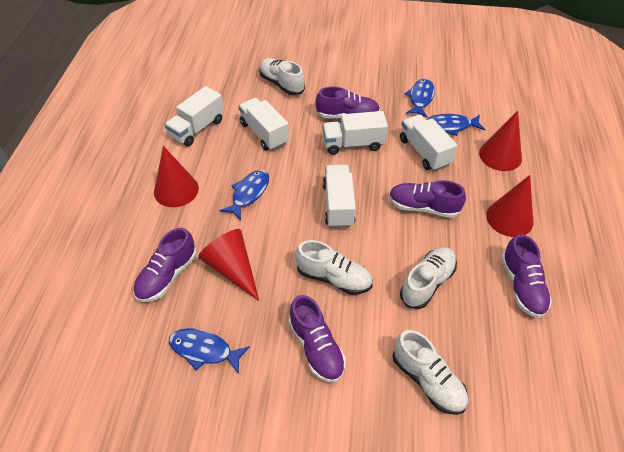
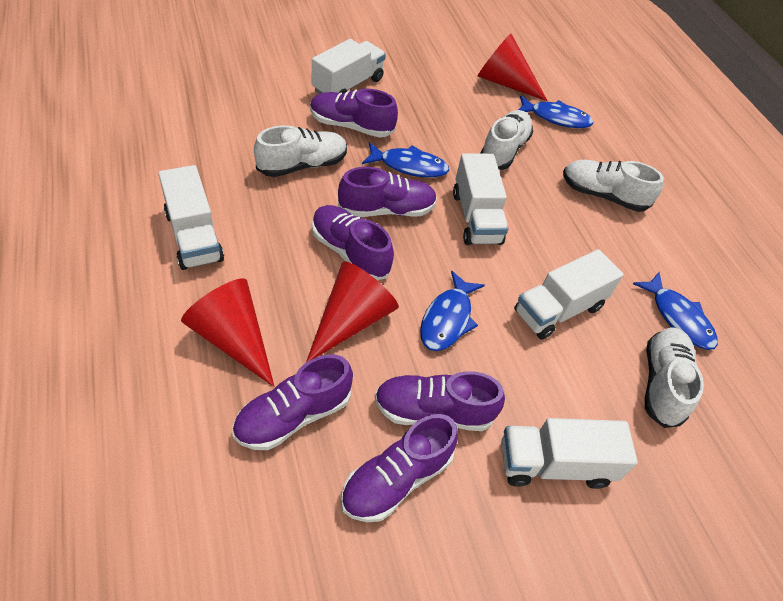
purple shoe: 5 -> 6
red cone: 4 -> 3

